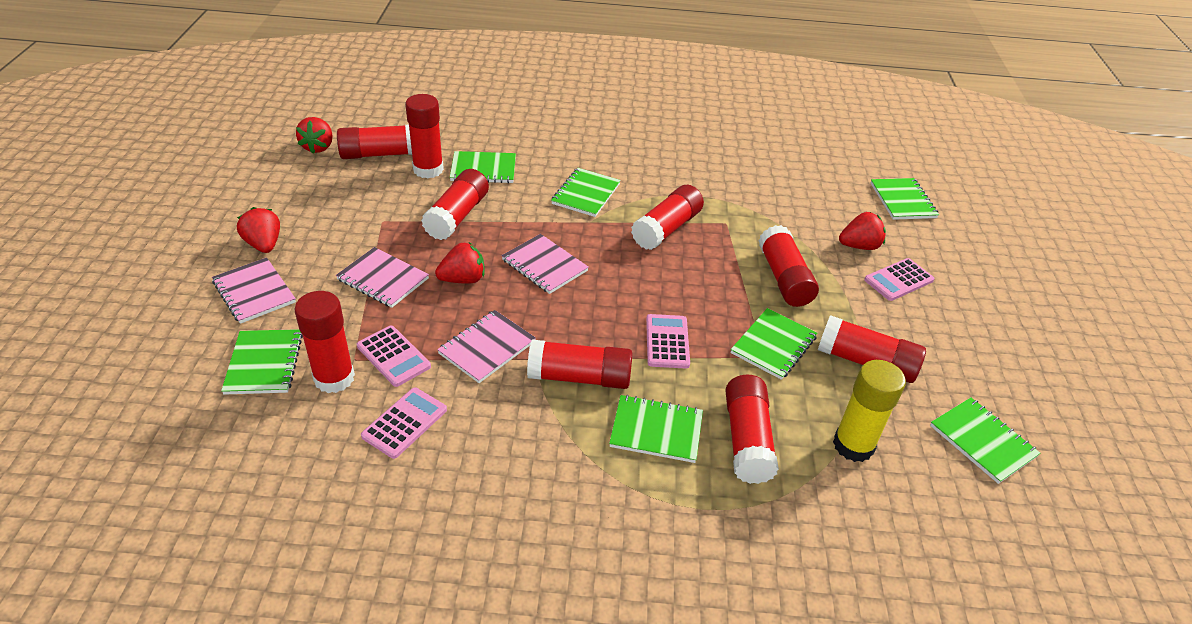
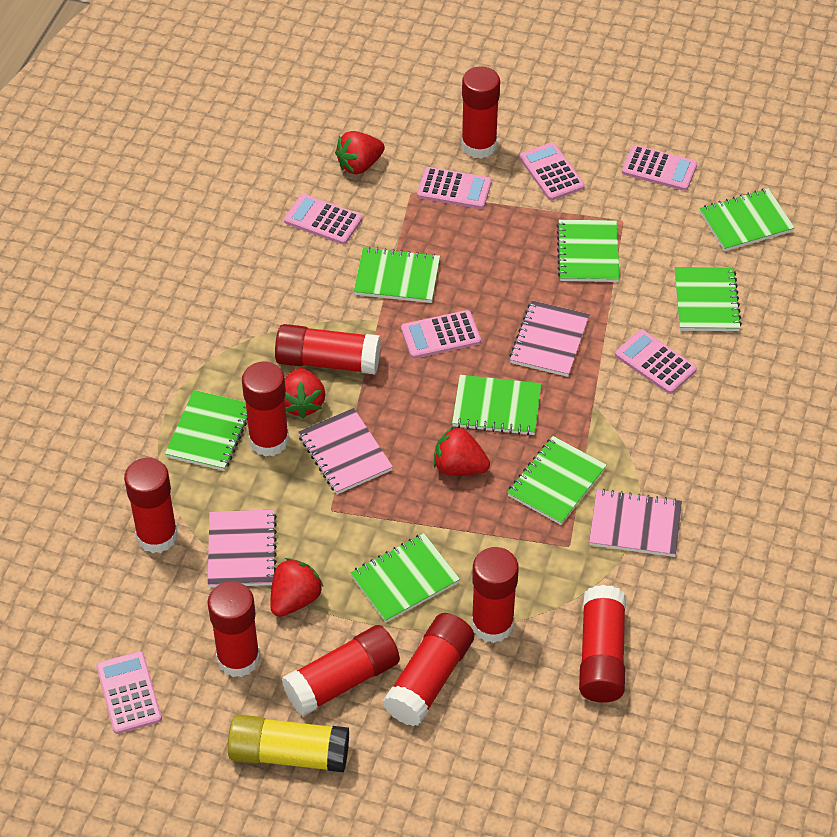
green notebook: 7 -> 8
pink calculator: 4 -> 7

